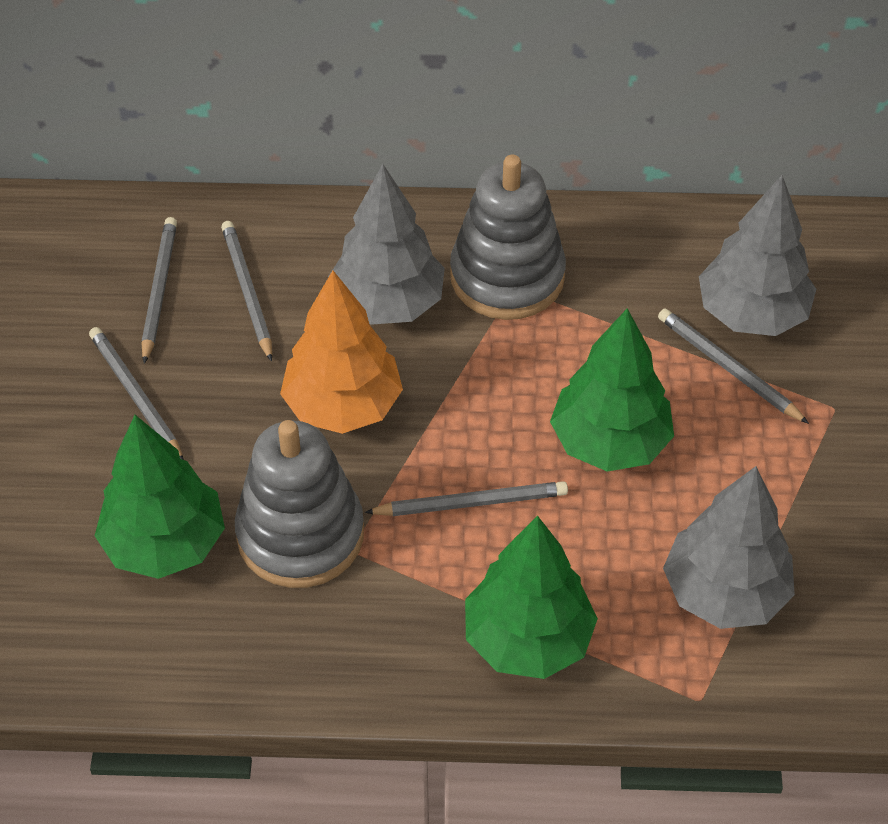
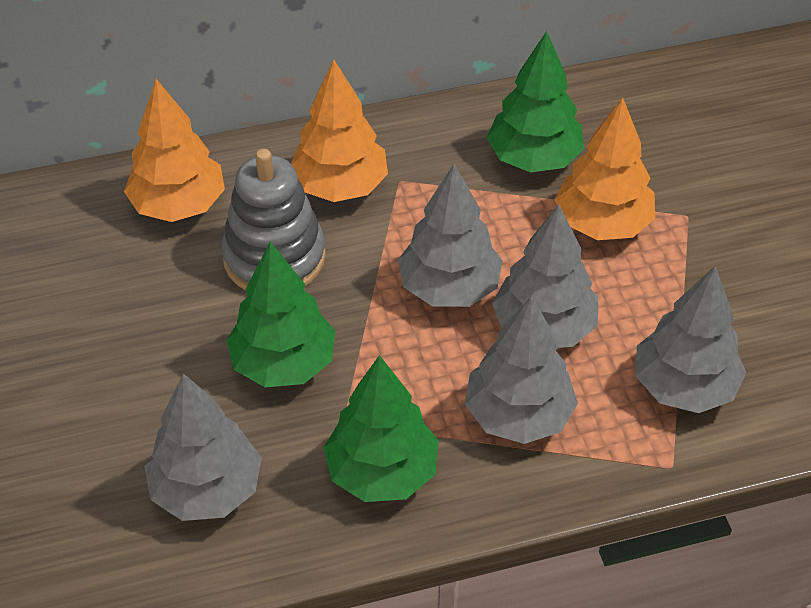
grey pencil: 5 -> 0
grey stacking toy: 2 -> 1
grey tree: 3 -> 5
orange tree: 1 -> 3

